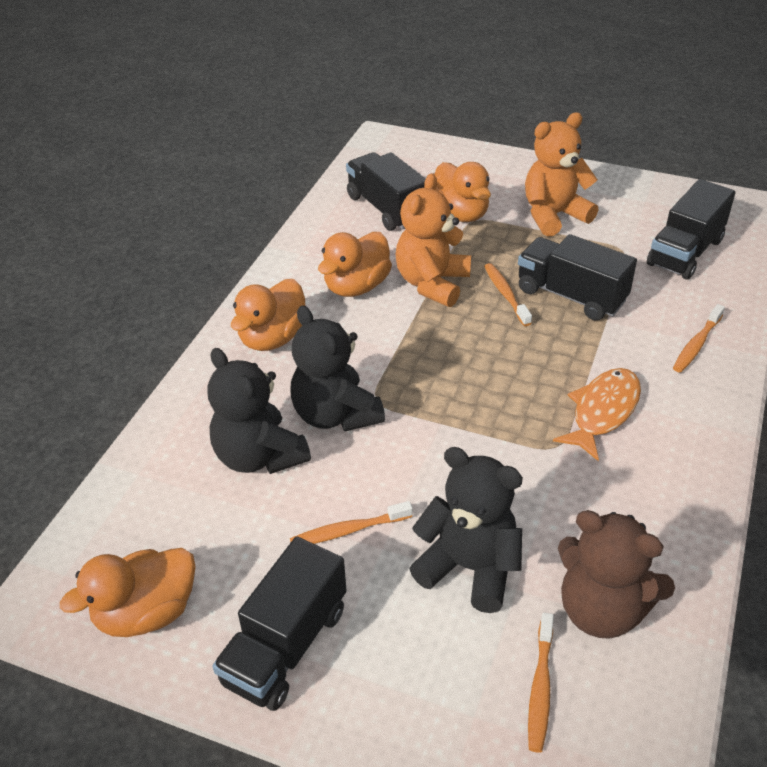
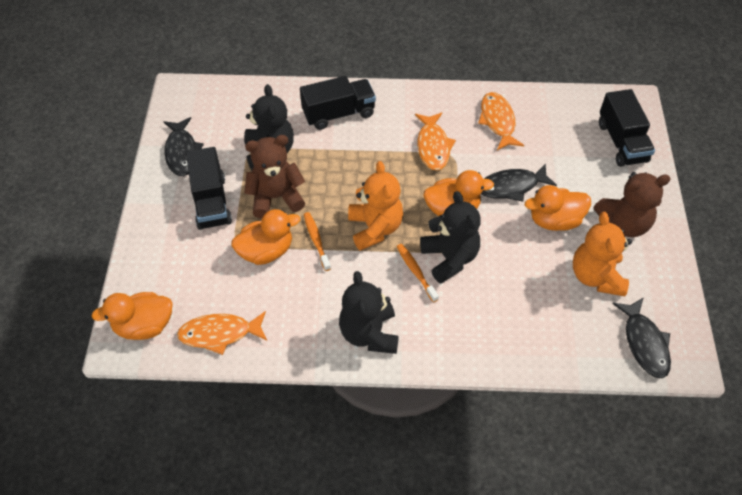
black fish: 0 -> 3
black truck: 4 -> 3
brown teddy bear: 1 -> 2
orange fish: 1 -> 3
orange toothbrush: 4 -> 2

